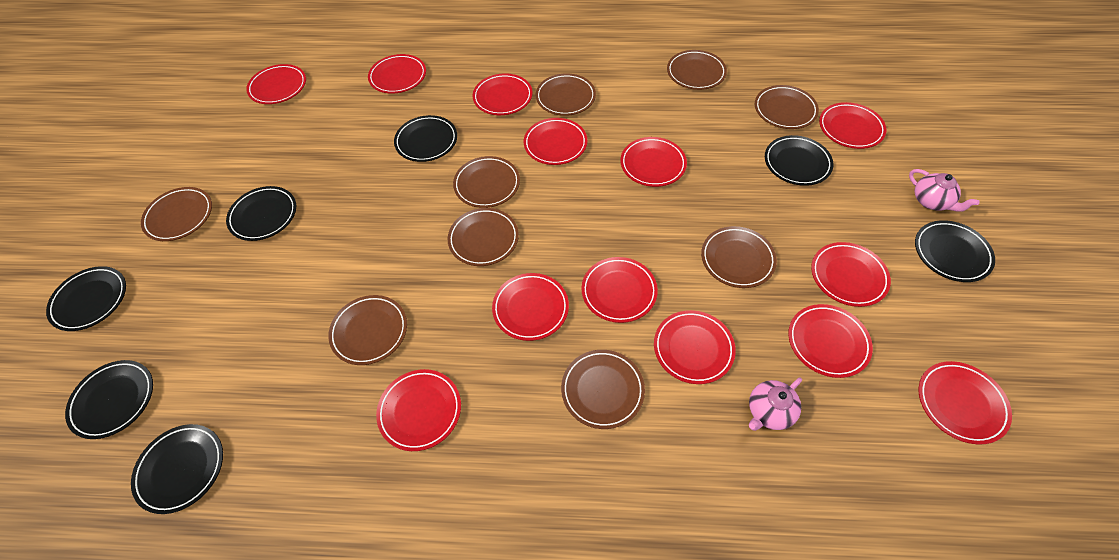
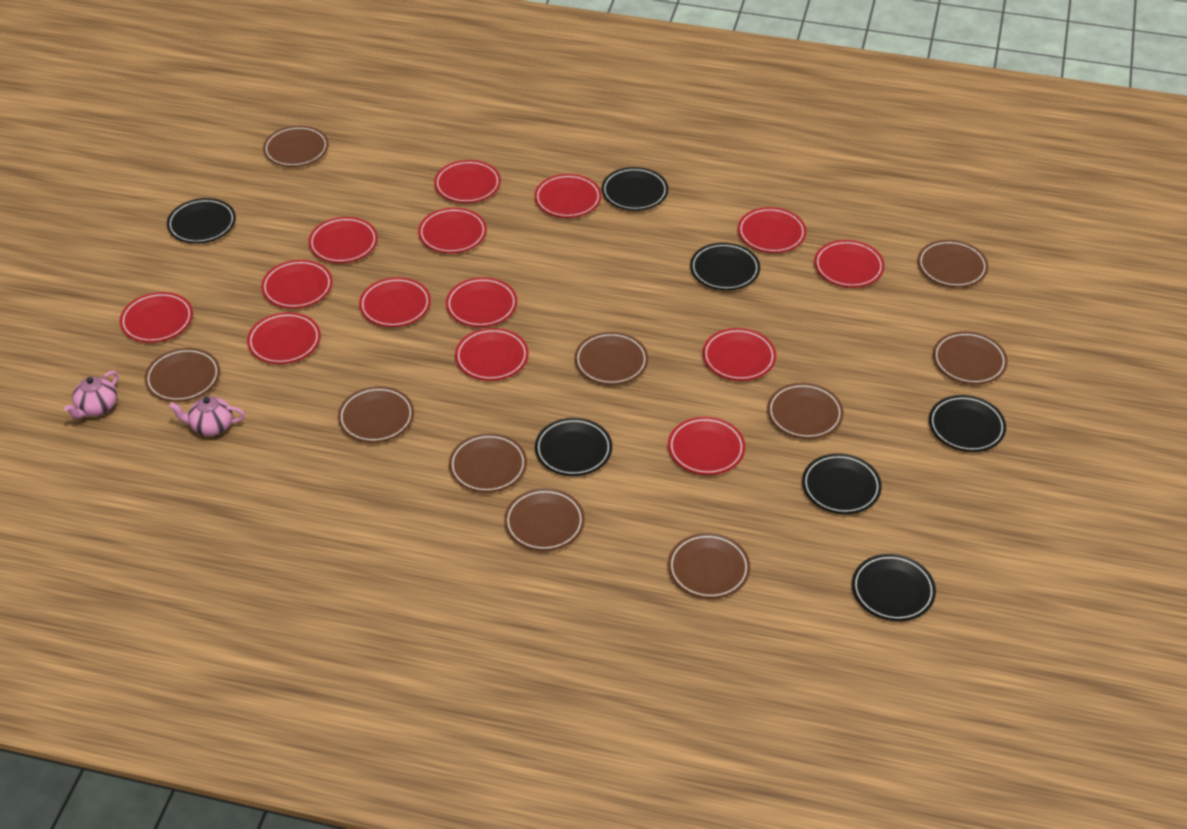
brown plate: 9 -> 10
red plate: 13 -> 14

